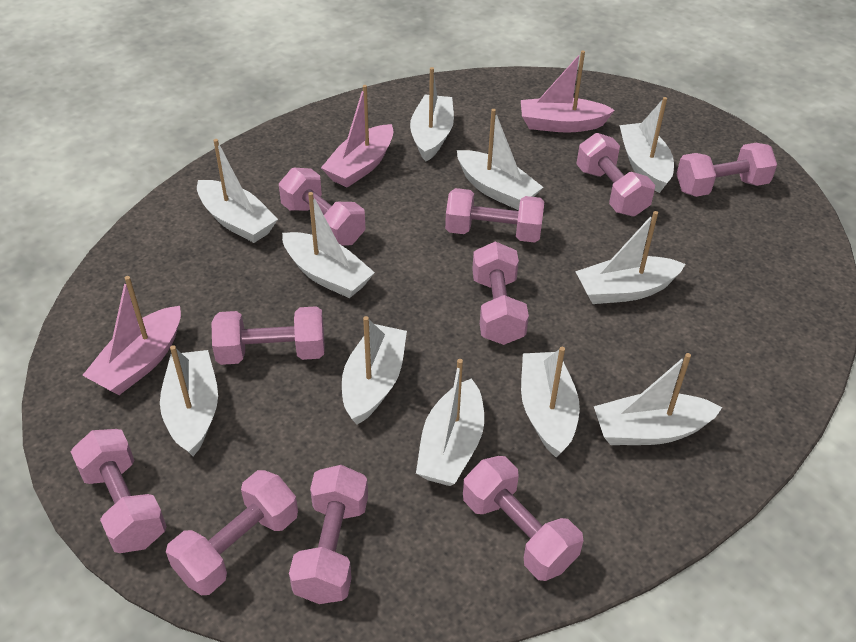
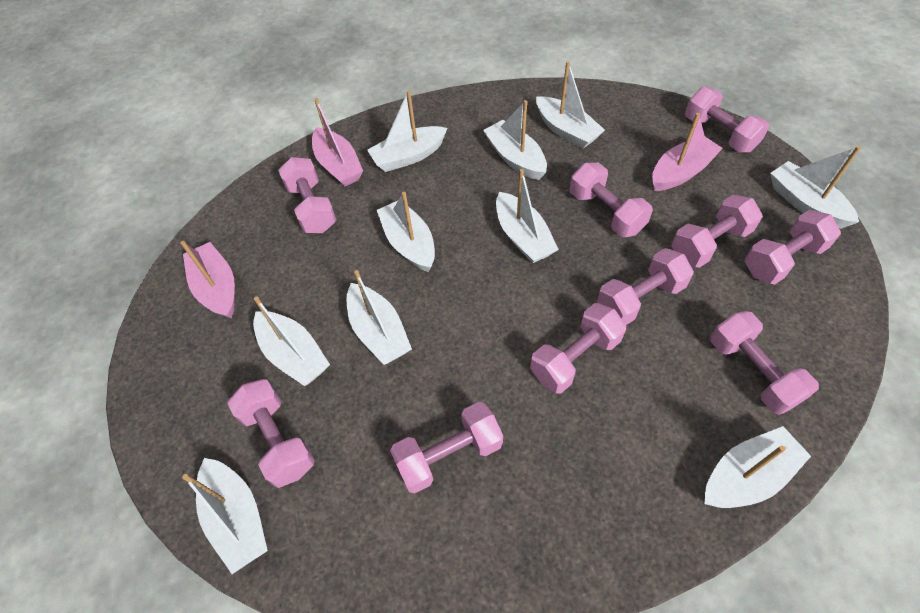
white boat: 11 -> 10

